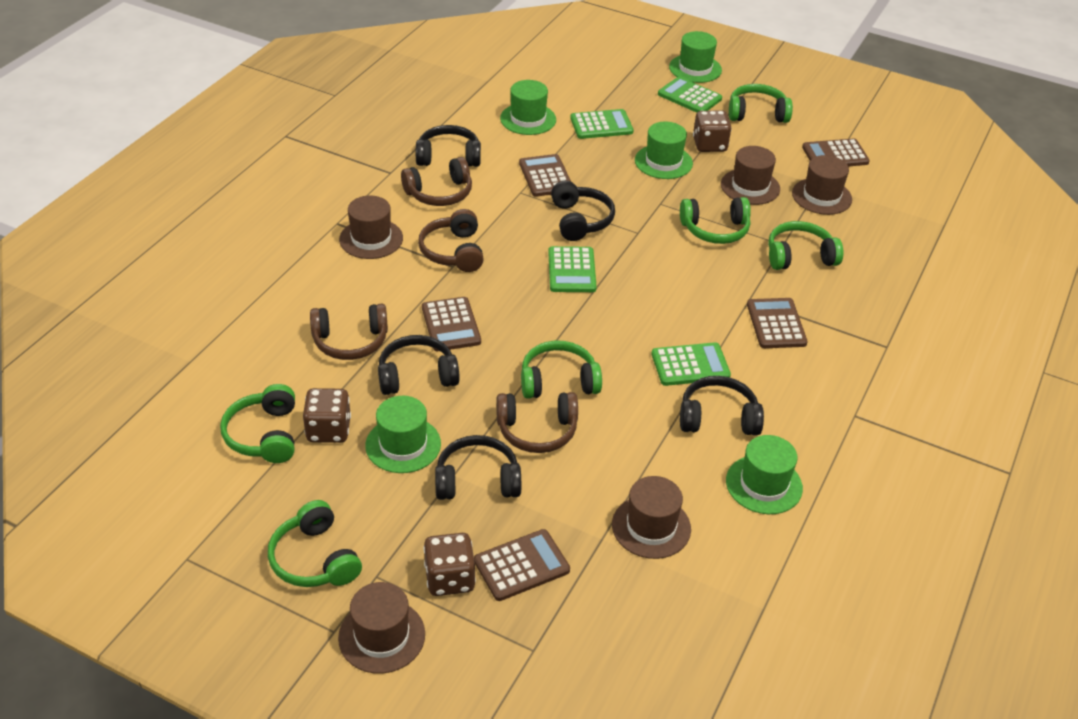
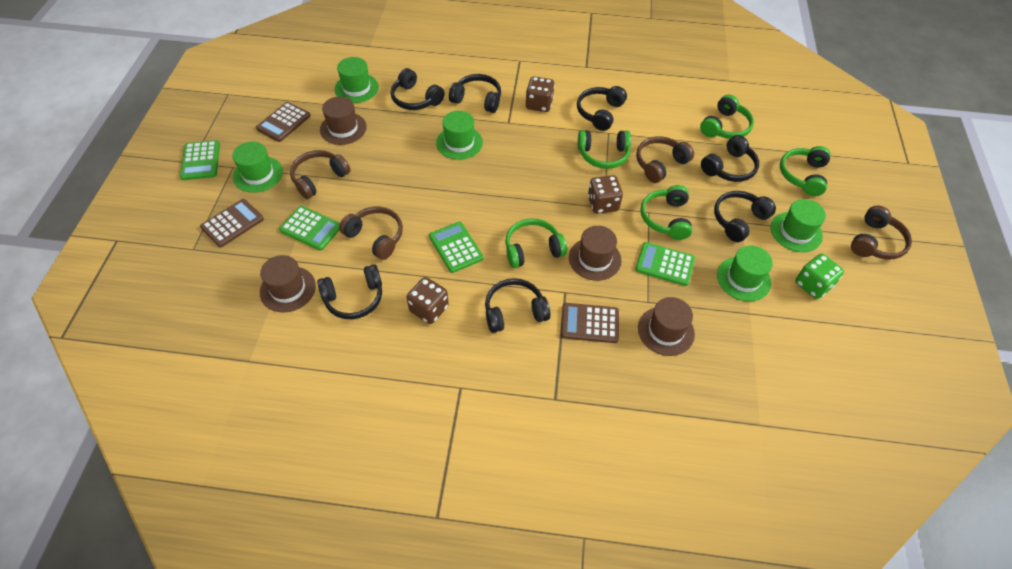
black headphones: 5 -> 7
brown calculator: 5 -> 3
brown hat: 5 -> 4
green dice: 0 -> 1
green headphones: 6 -> 5

